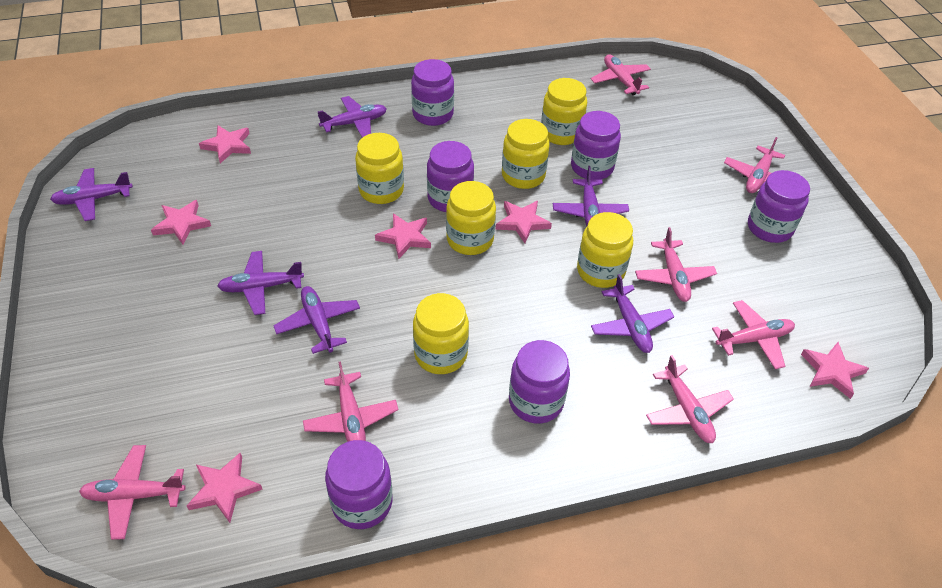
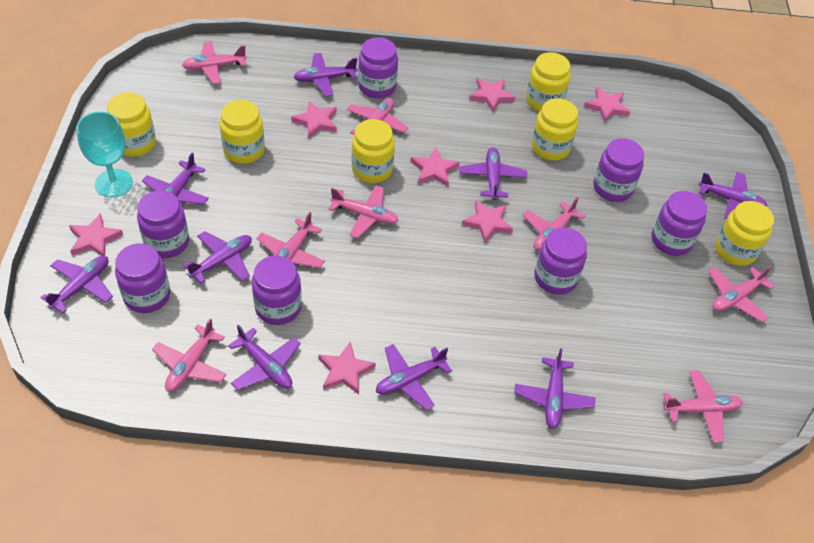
pink plane: 7 -> 8
pink star: 6 -> 7
purple jar: 6 -> 7
purple plane: 6 -> 9
turquoise goblet: 0 -> 1

